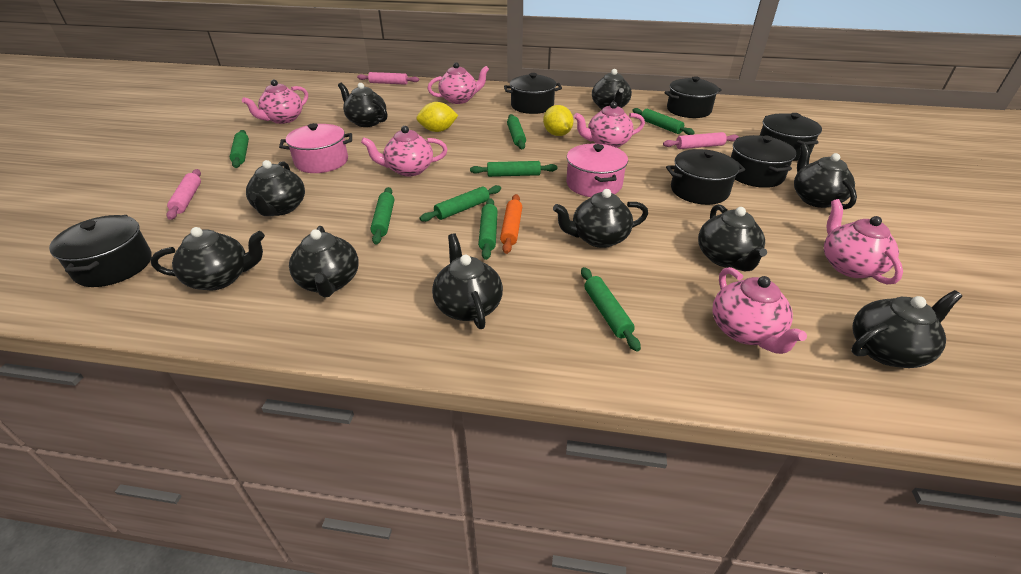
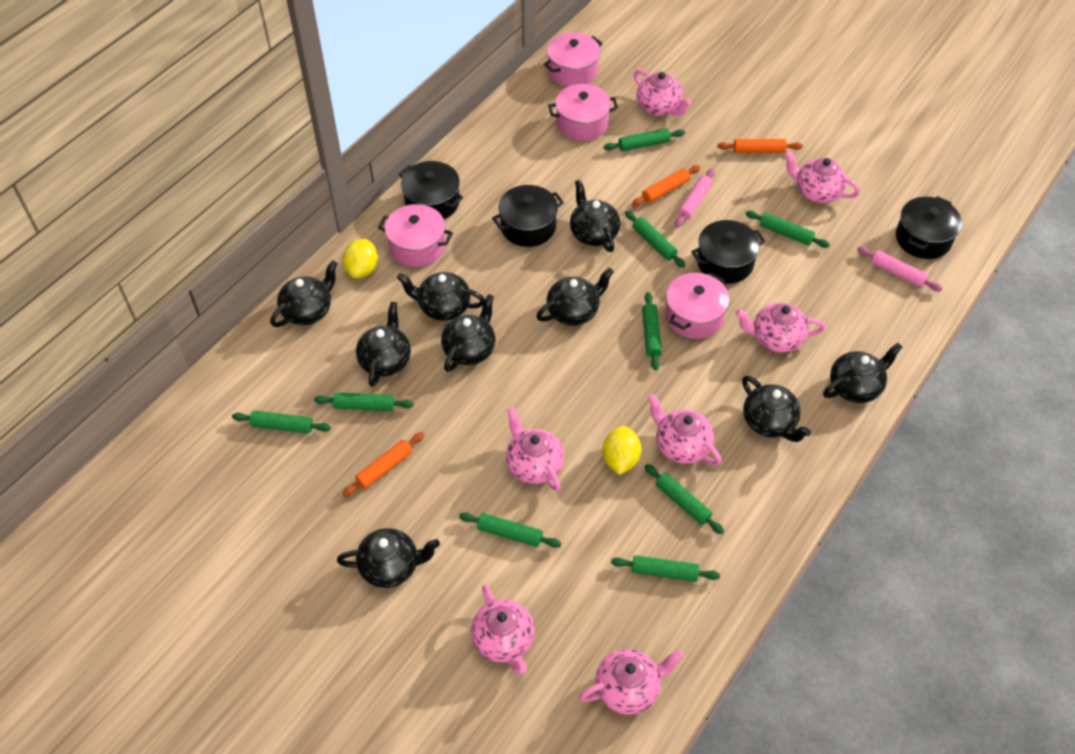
black pot: 6 -> 4
black teapot: 10 -> 9
green rolling pin: 8 -> 9
orange rolling pin: 1 -> 3
pink pot: 2 -> 4
pink rolling pin: 3 -> 2
pink teapot: 6 -> 7

